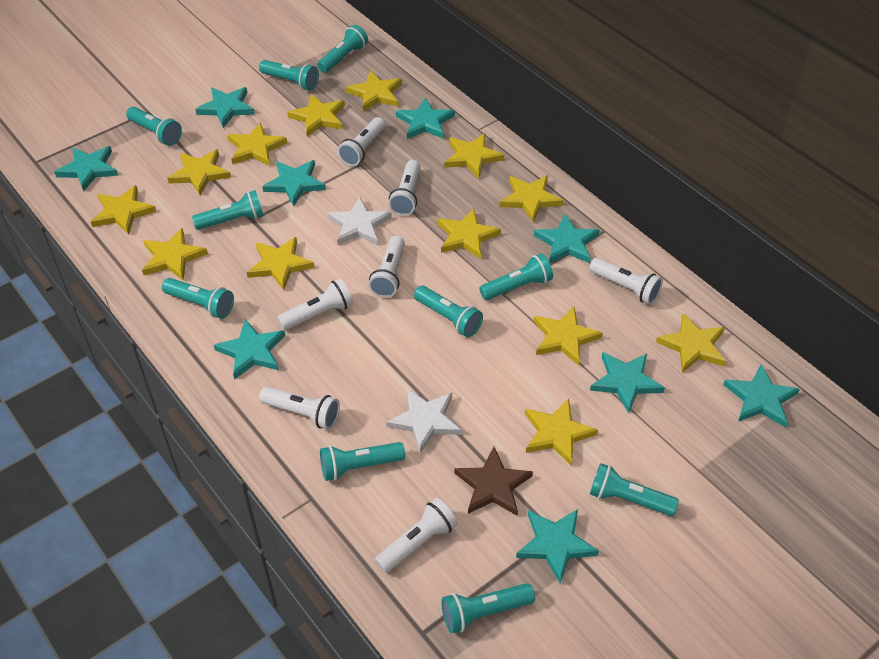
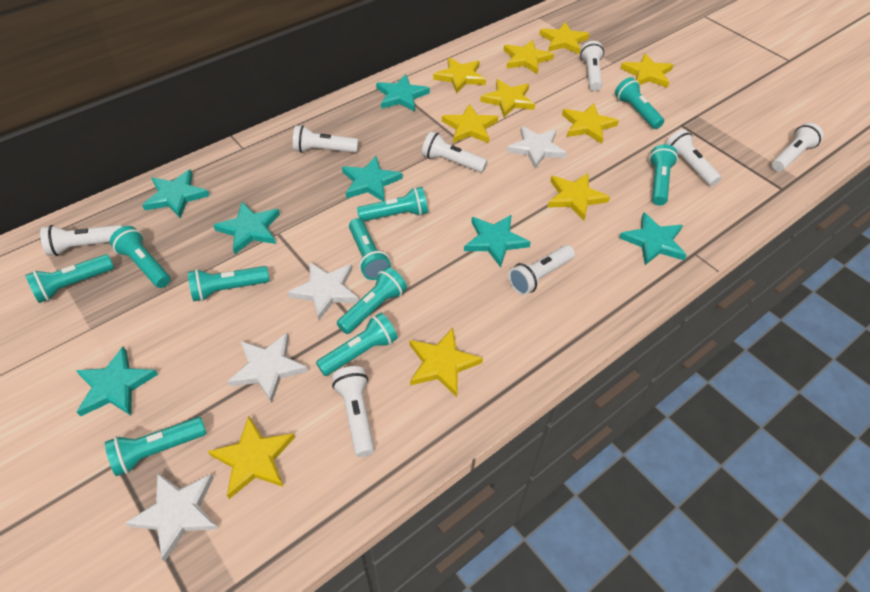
brown star: 1 -> 0
turquoise star: 9 -> 7
white flashlight: 7 -> 8
white star: 2 -> 4
yellow star: 13 -> 10

